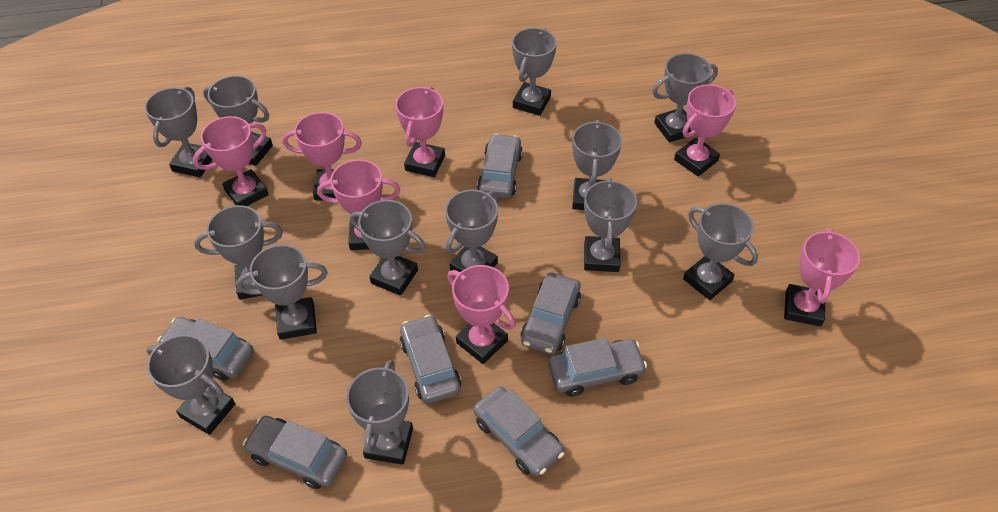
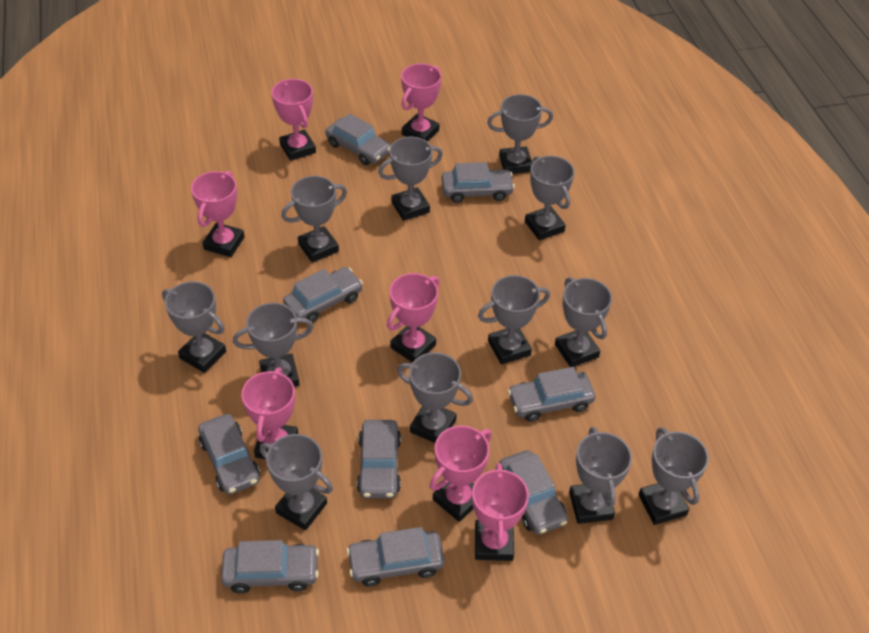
grey car: 7 -> 9
grey trophy: 13 -> 12

